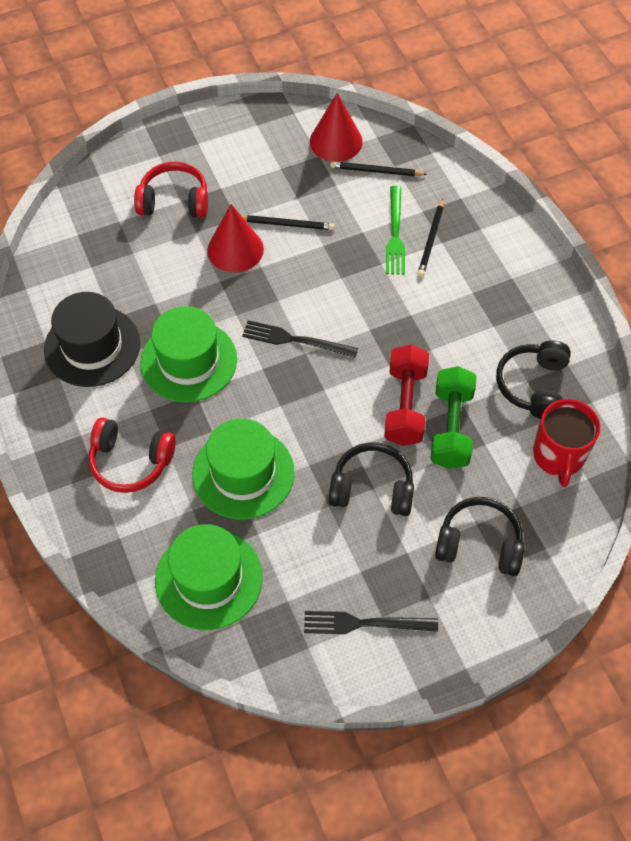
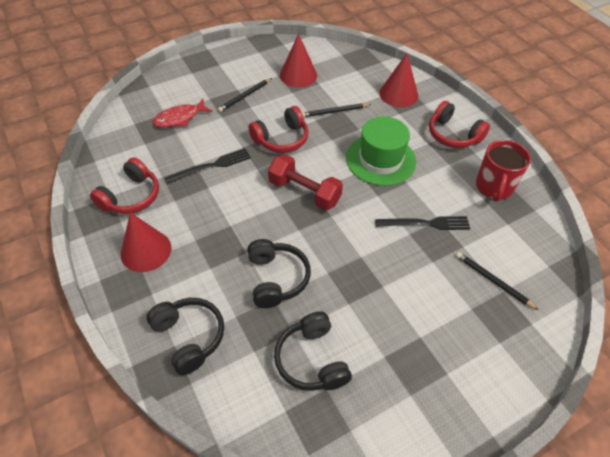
black hat: 1 -> 0
green dumbbell: 1 -> 0
green fork: 1 -> 0
green hat: 3 -> 1
red cone: 2 -> 3
red fish: 0 -> 1
red headphones: 2 -> 3

